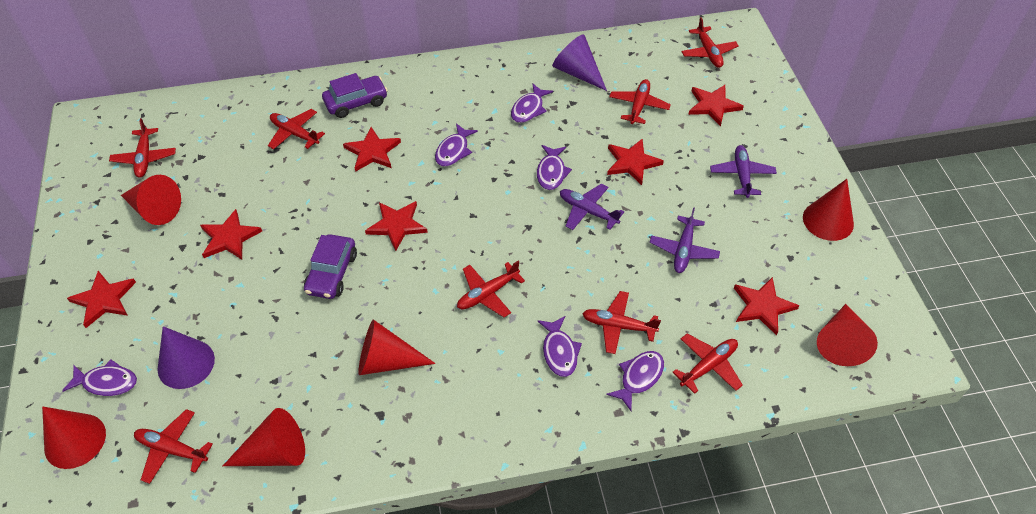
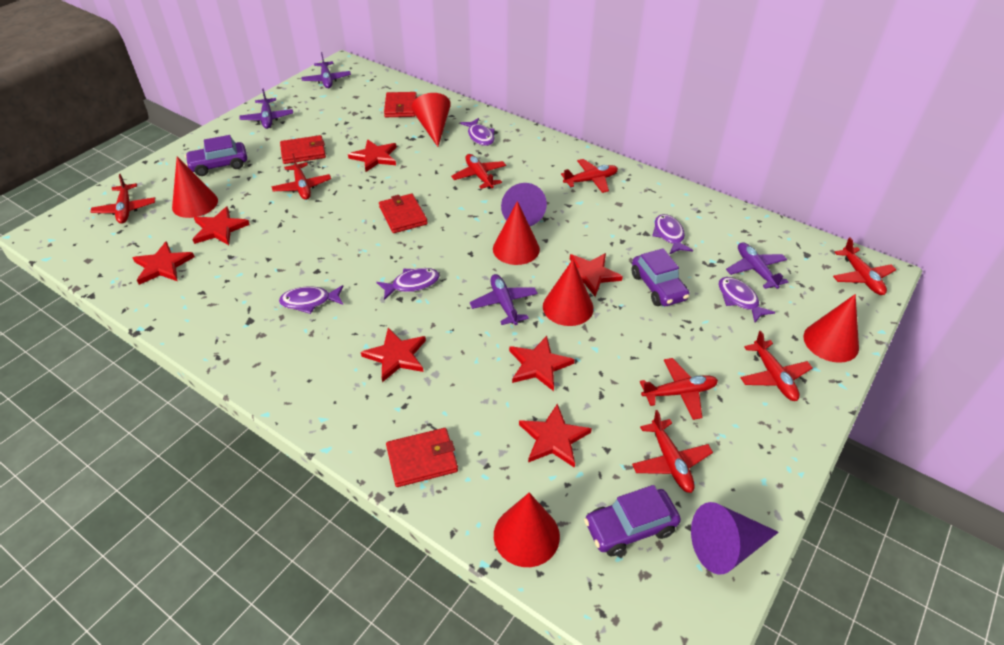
purple car: 2 -> 3
purple fish: 6 -> 5
purple plane: 3 -> 4
red wallet: 0 -> 4

